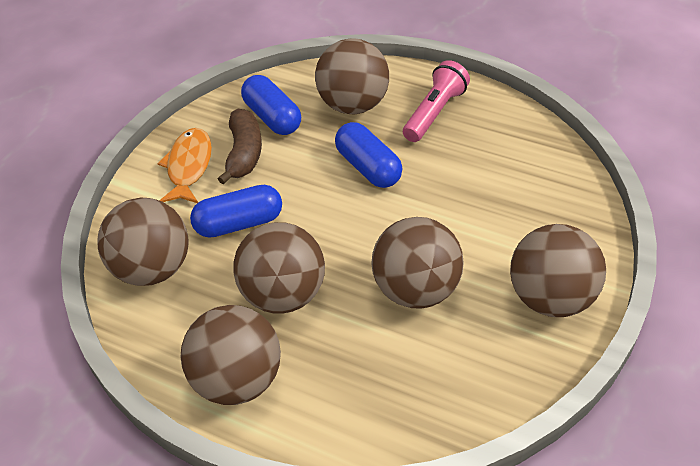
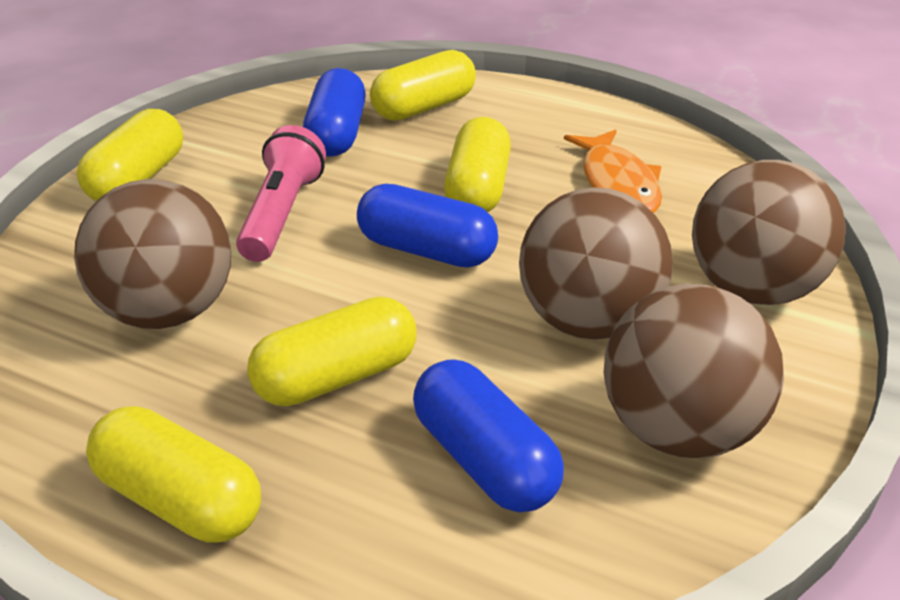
brown ball: 6 -> 4
brown banana: 1 -> 0
yellow capsule: 0 -> 5

